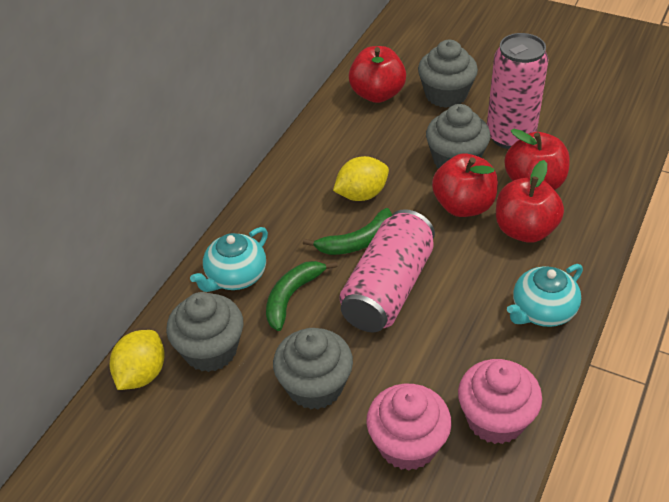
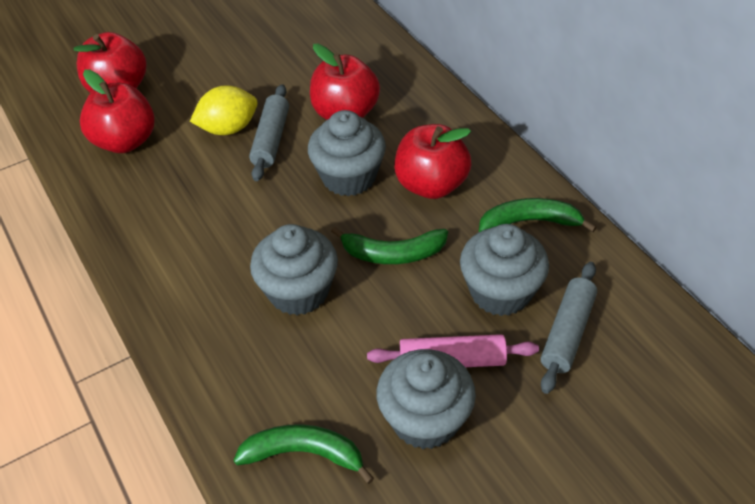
green banana: 2 -> 3
grey rolling pin: 0 -> 2
pink can: 2 -> 0
pink cupcake: 2 -> 0
pink rolling pin: 0 -> 1
turquoise teapot: 2 -> 0
yellow lemon: 2 -> 1

